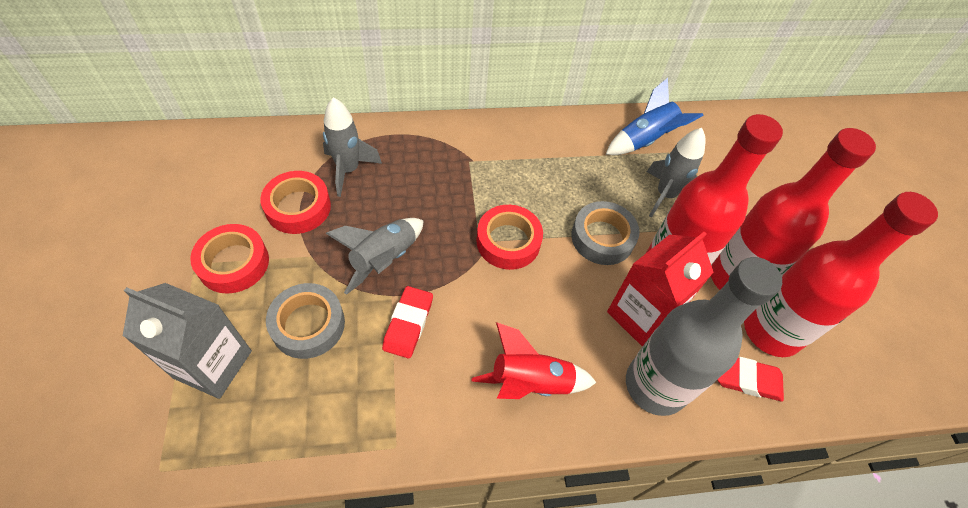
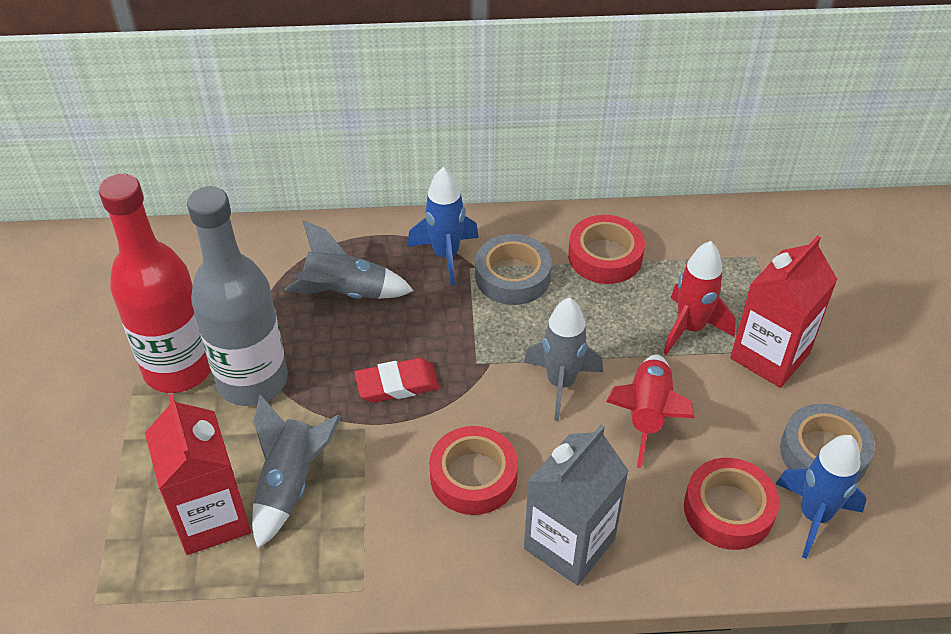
blue rocket: 1 -> 2
red bottle: 3 -> 1
red carton: 1 -> 2
red eraser: 2 -> 1
red rocket: 1 -> 2

